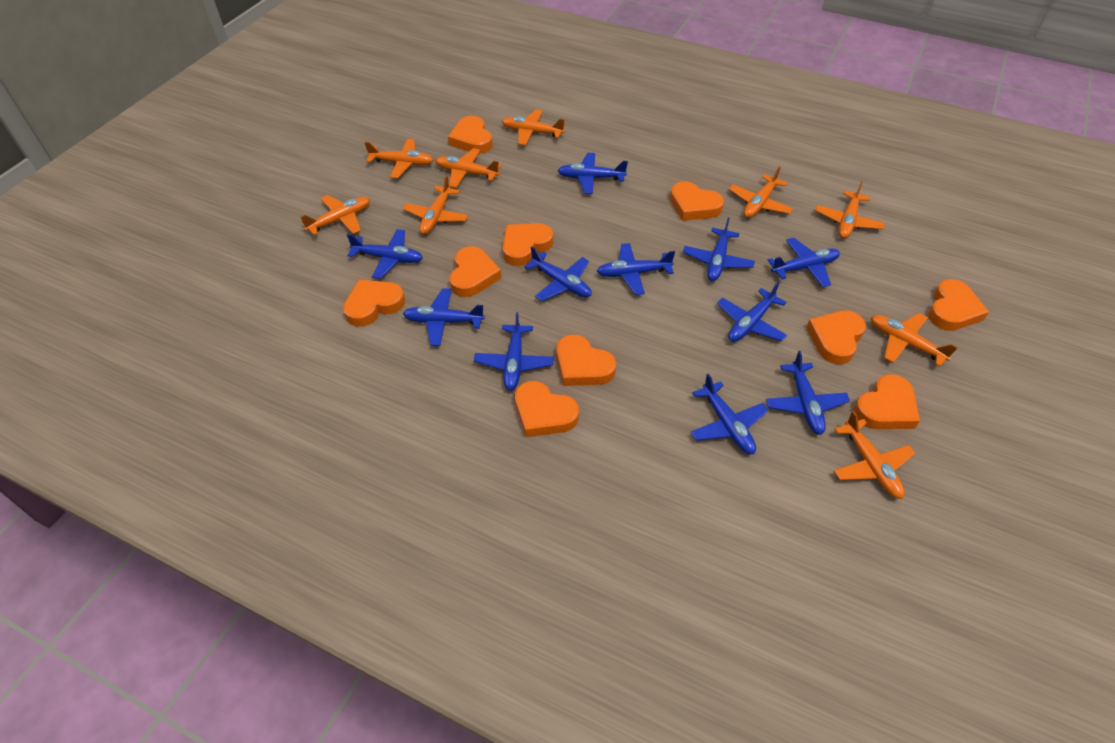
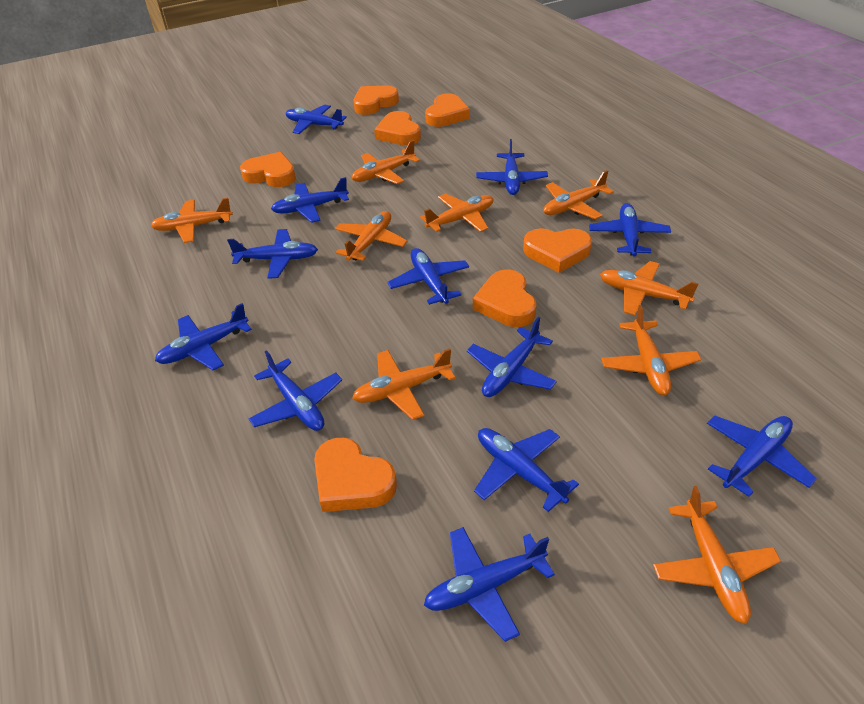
blue plane: 11 -> 12
orange heart: 10 -> 7

